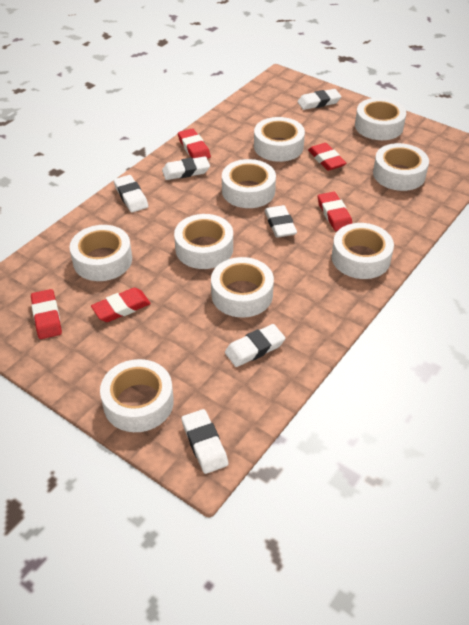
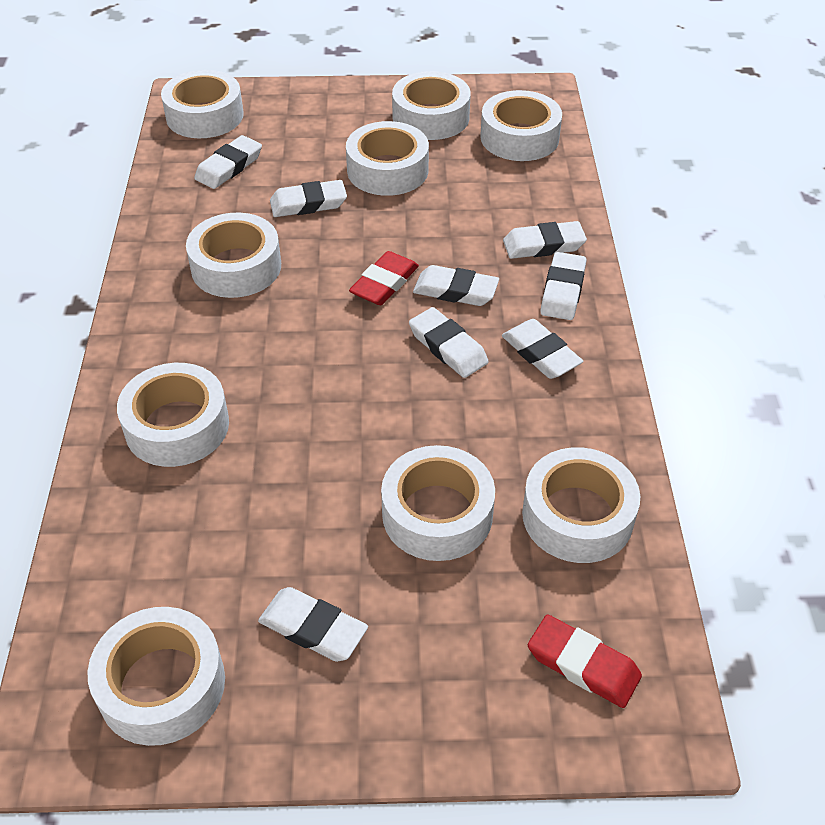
red eraser: 5 -> 2
white eraser: 6 -> 8

